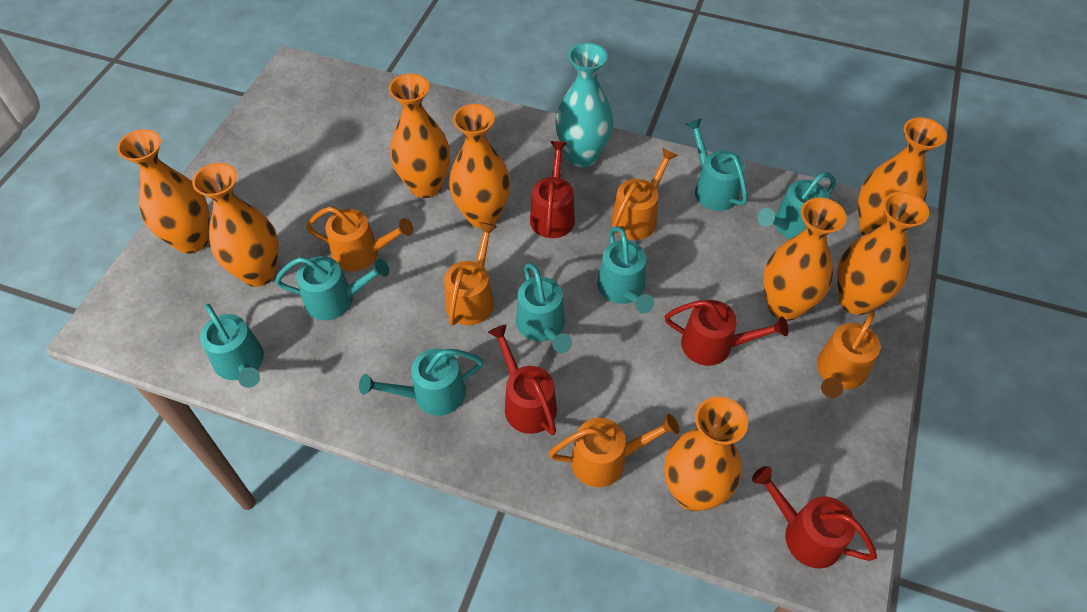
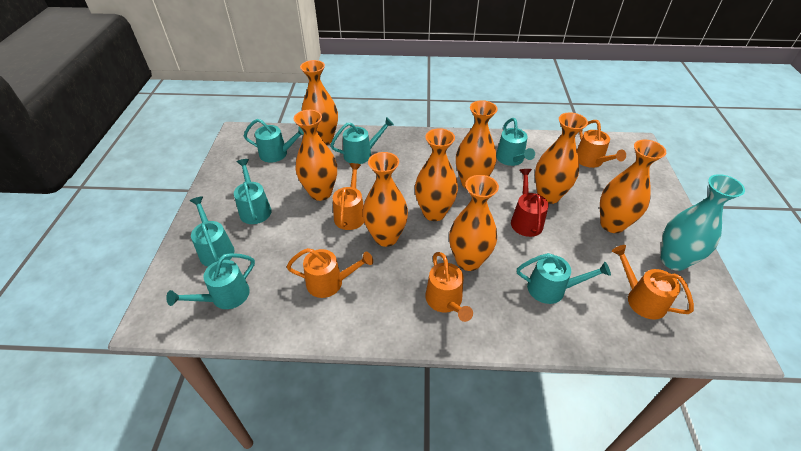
red watering can: 4 -> 1

